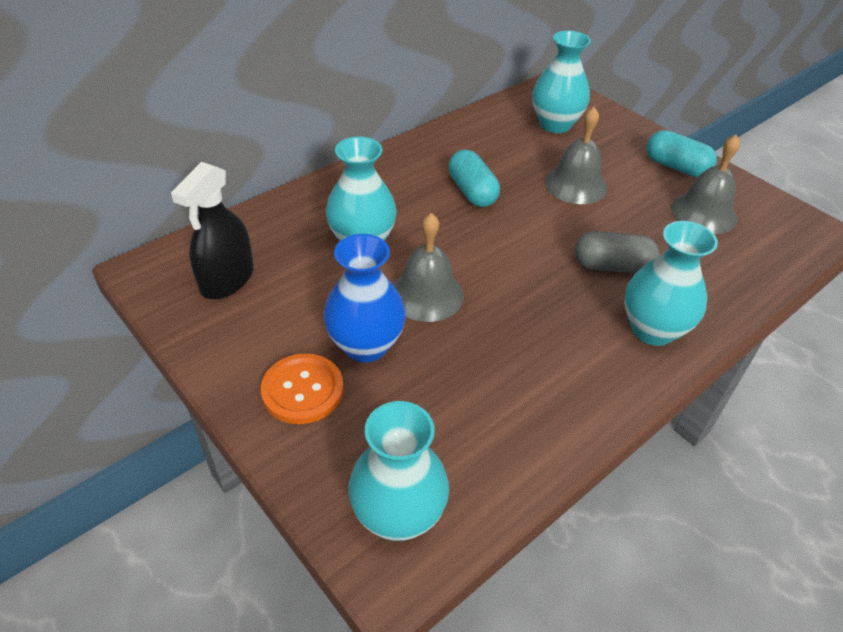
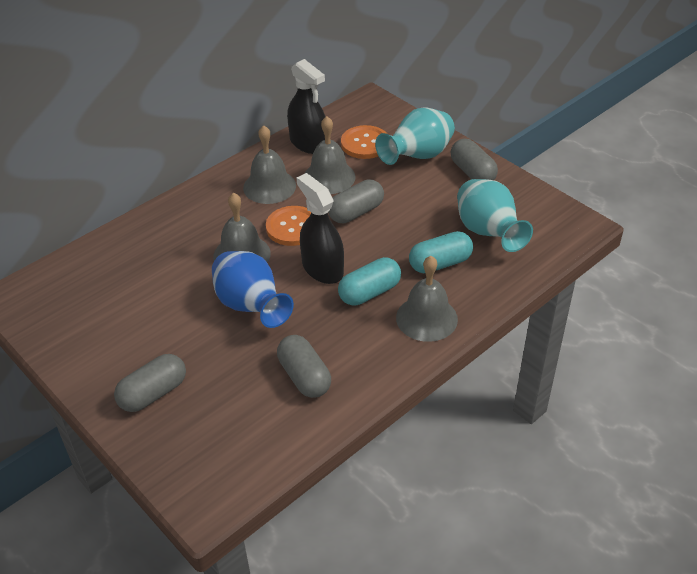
black spray bottle: 1 -> 2
grey bell: 3 -> 4
grey capsule: 1 -> 4
orange button: 1 -> 2
turquoise vase: 4 -> 2

